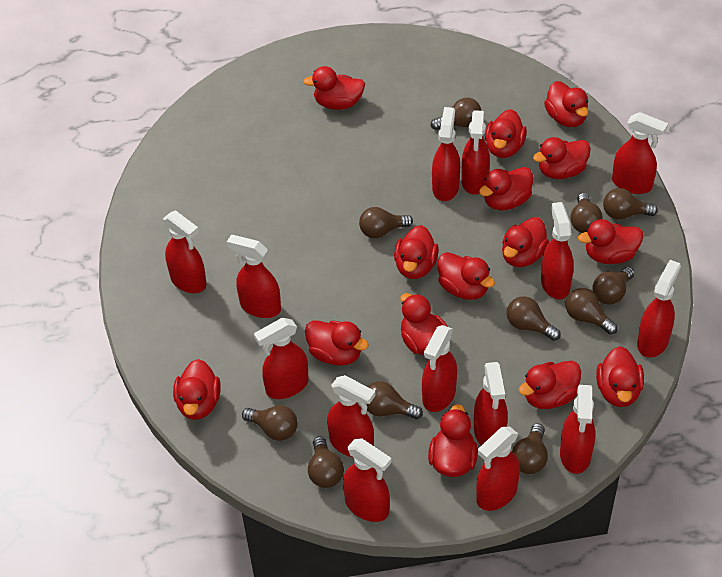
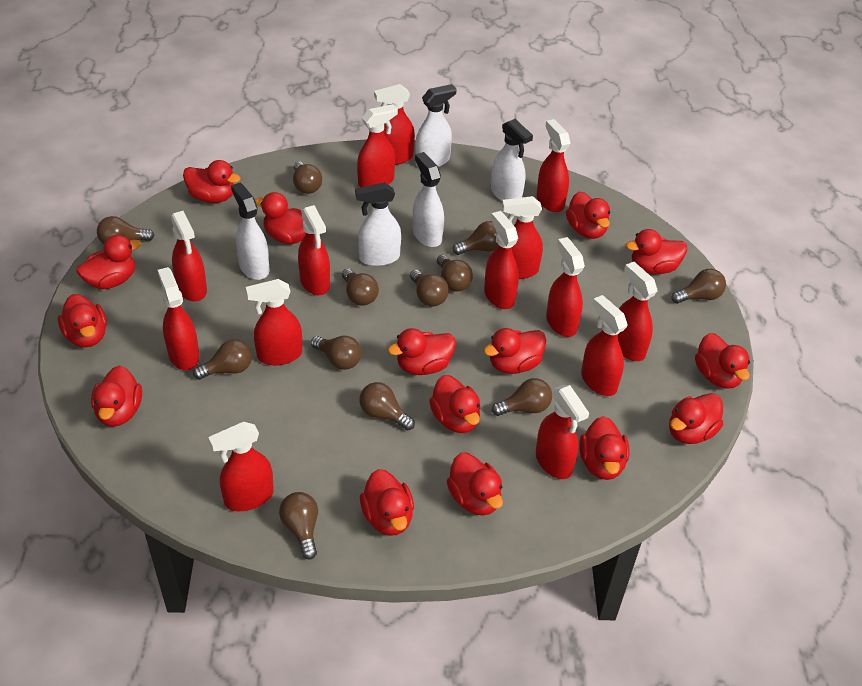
brown light bulb: 11 -> 12
white spray bottle: 0 -> 5

